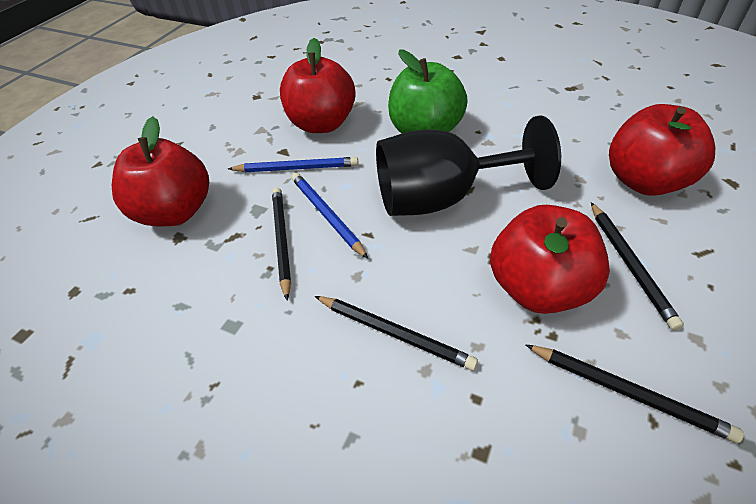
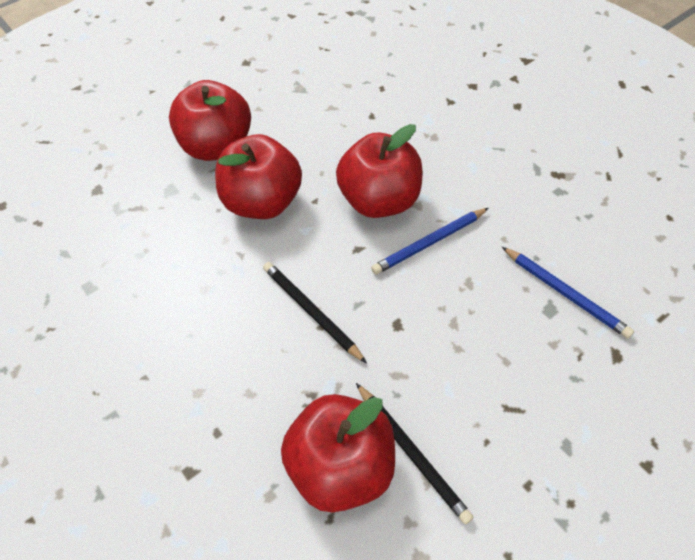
black goblet: 1 -> 0
black pencil: 4 -> 2
green apple: 1 -> 0

